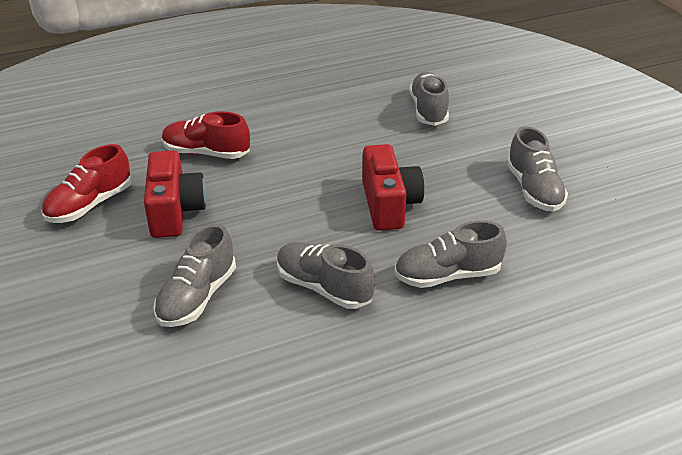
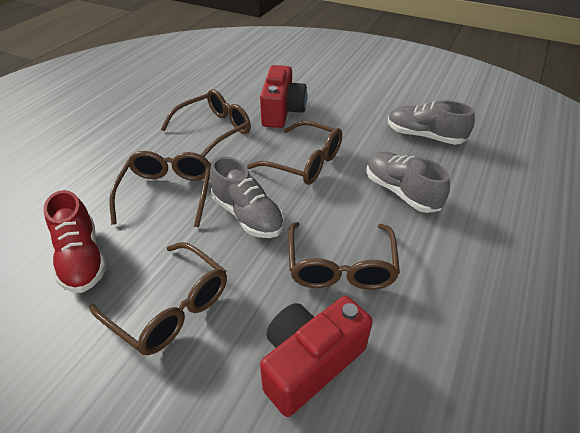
brown glasses: 0 -> 5
grey shoe: 5 -> 3
red shoe: 2 -> 1

